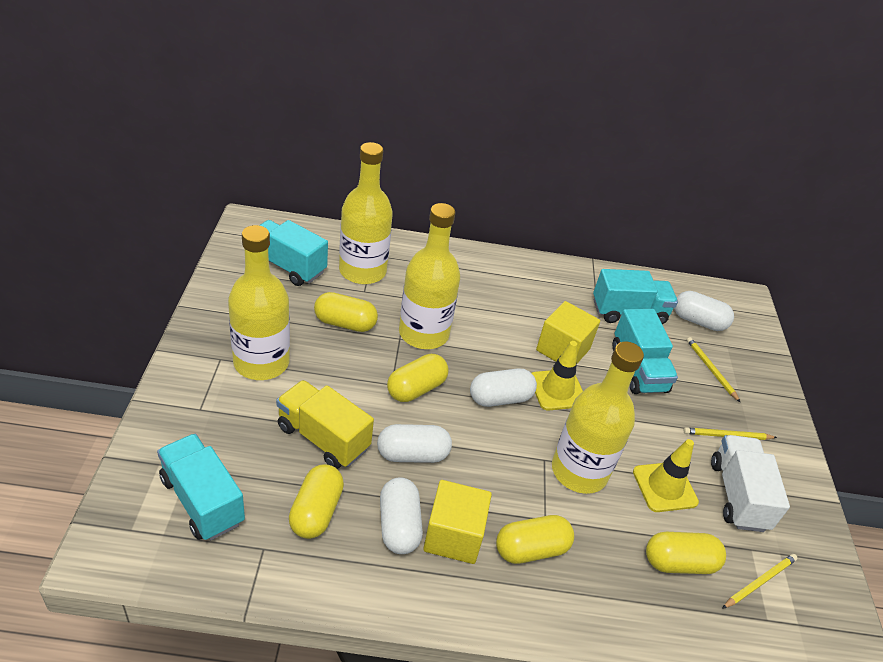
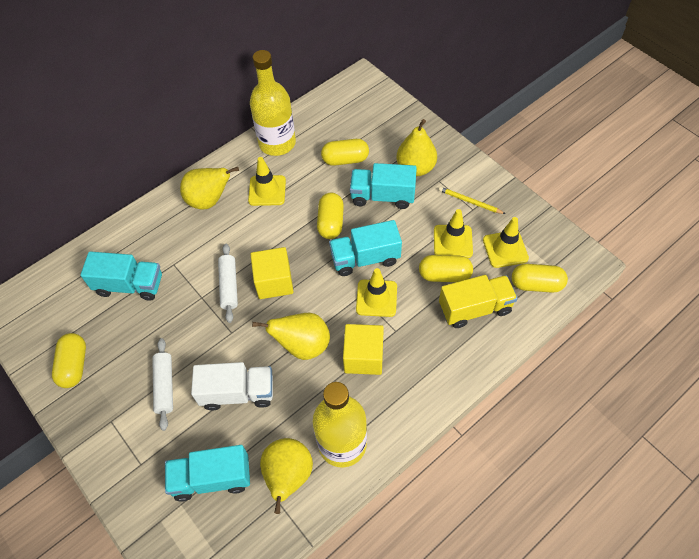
white capsule: 4 -> 0
white rolling pin: 0 -> 2
yellow bottle: 4 -> 2
yellow pear: 0 -> 4
yellow pencil: 3 -> 1
yellow traffic cone: 2 -> 4

